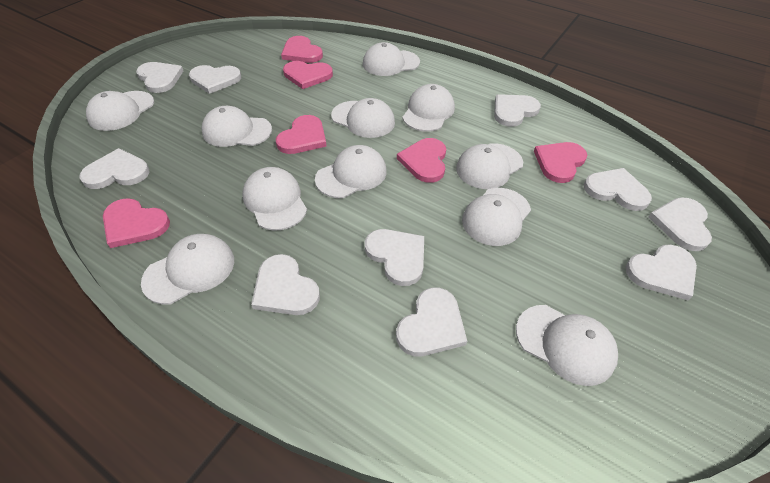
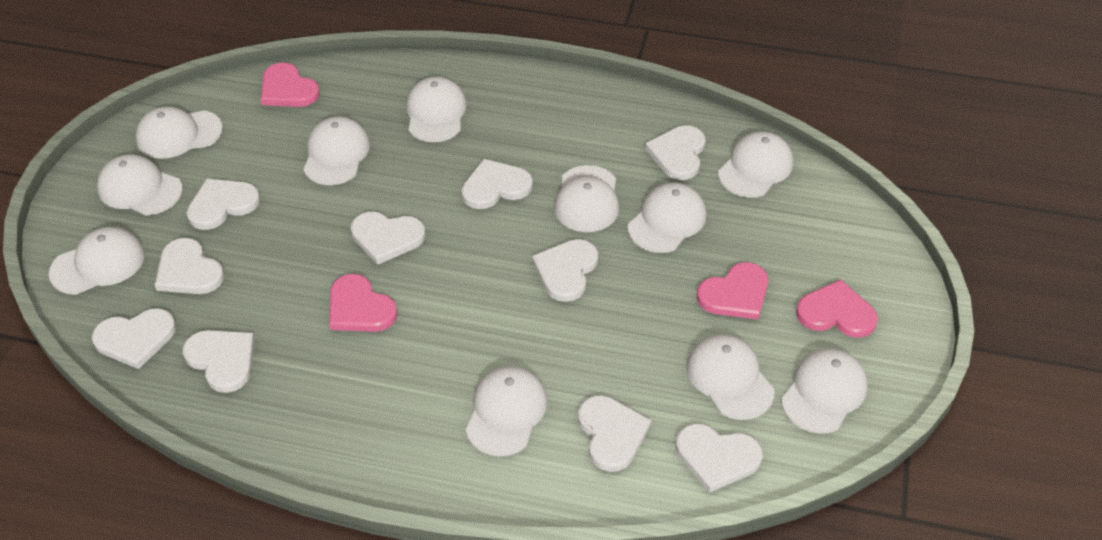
pink heart: 6 -> 4

